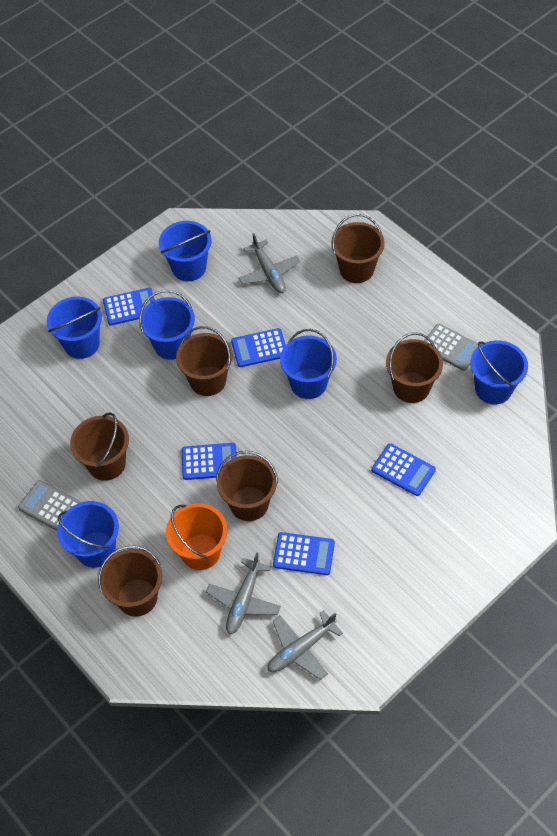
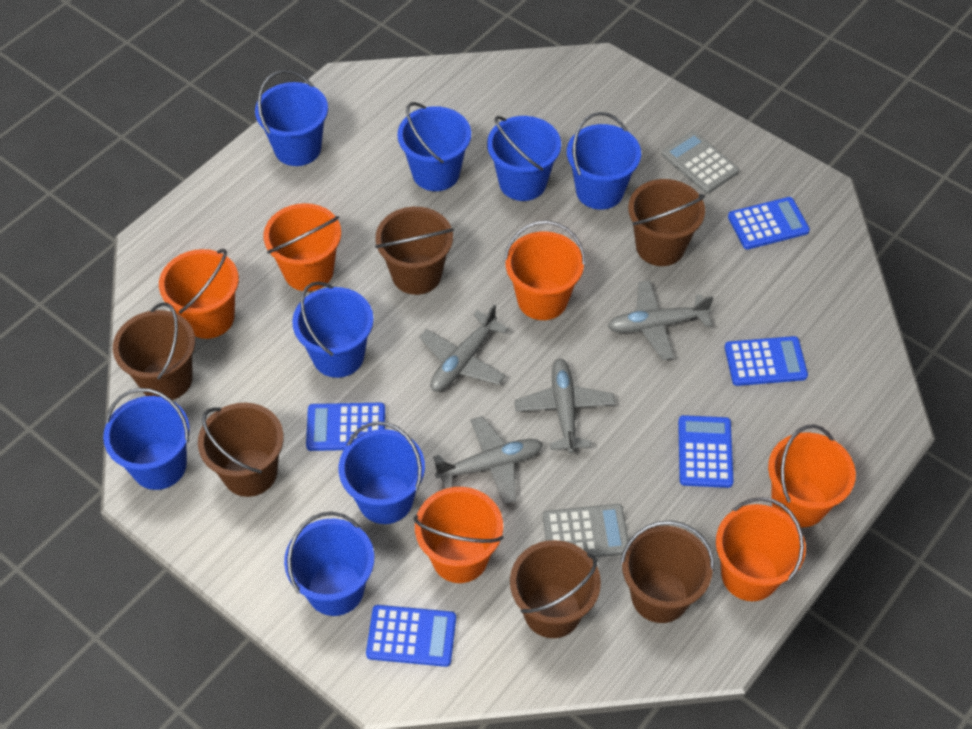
blue bucket: 6 -> 8
grey plane: 3 -> 4
orange bucket: 1 -> 6

